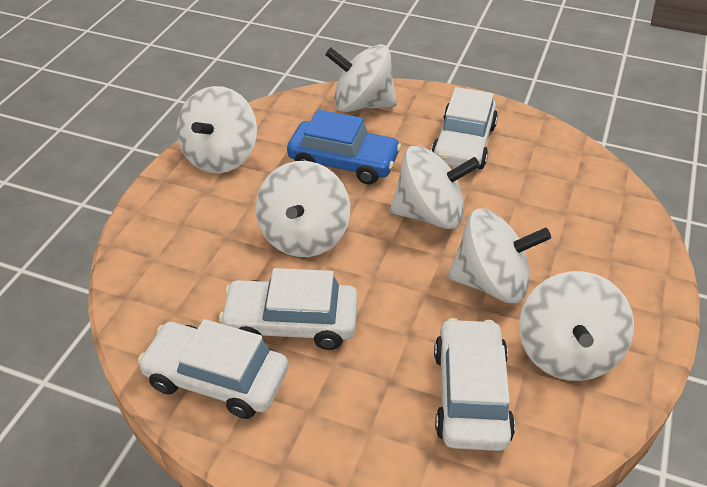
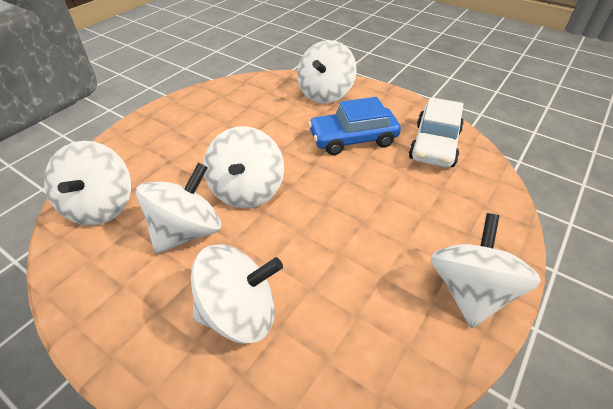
white car: 4 -> 1

